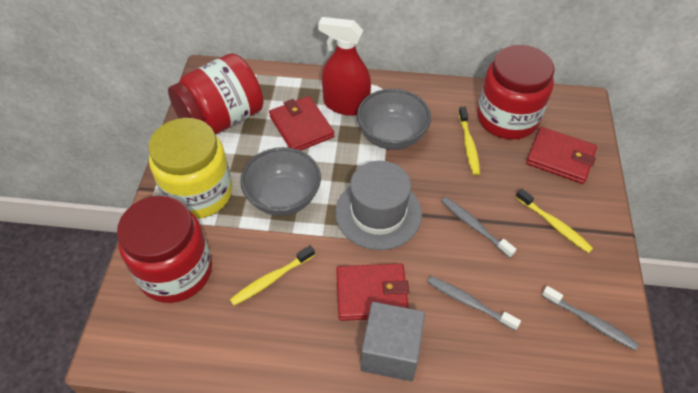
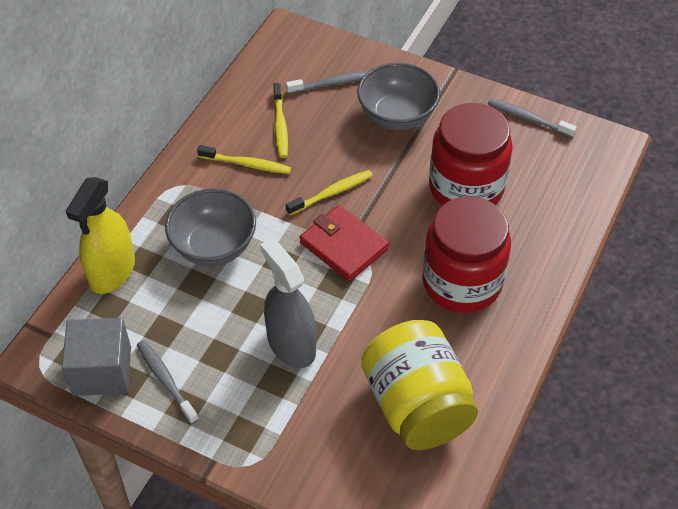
grey hat: 1 -> 0
grey spray bottle: 0 -> 1
red jar: 3 -> 2
red spray bottle: 1 -> 0
red wallet: 3 -> 1
yellow spray bottle: 0 -> 1

